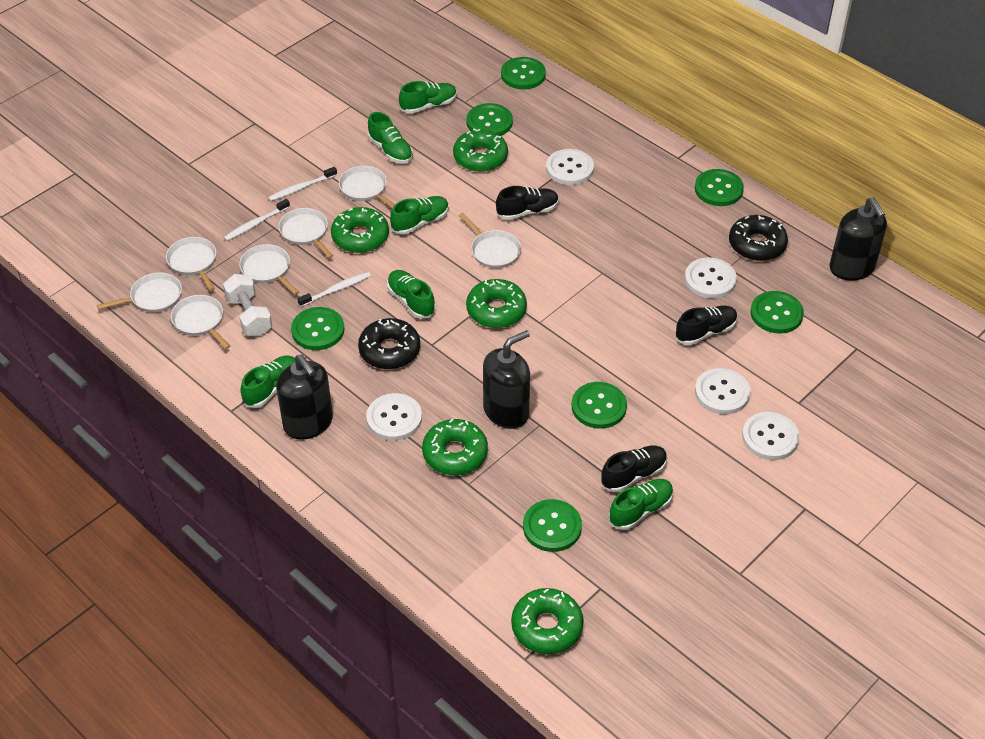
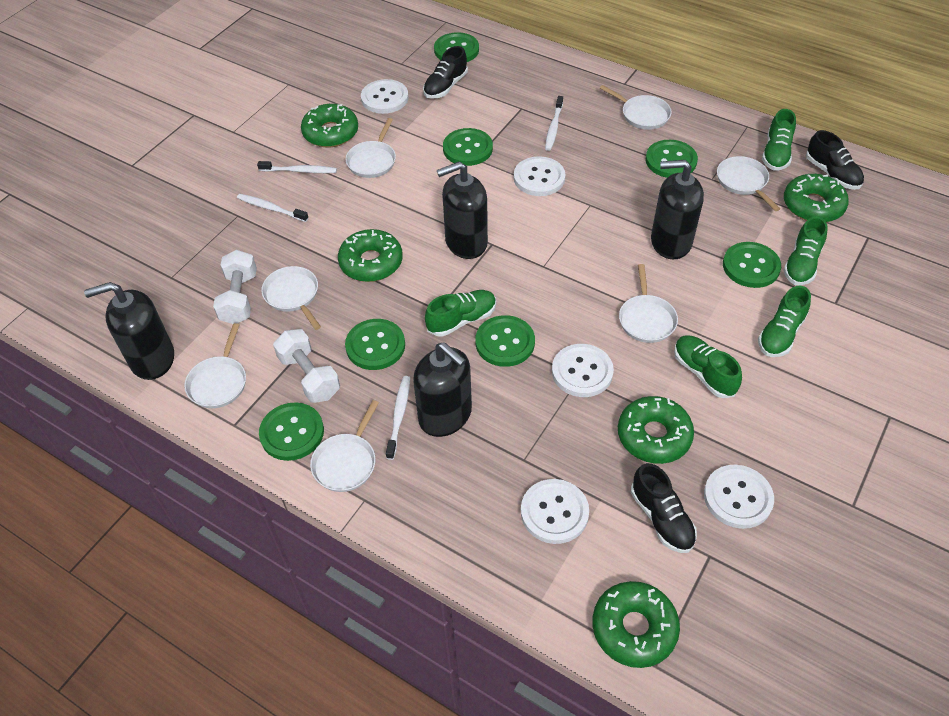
black donut: 2 -> 0
black soap dispenser: 3 -> 4
green shoe: 6 -> 5
white dumbbell: 1 -> 2
white toothbrush: 3 -> 4

